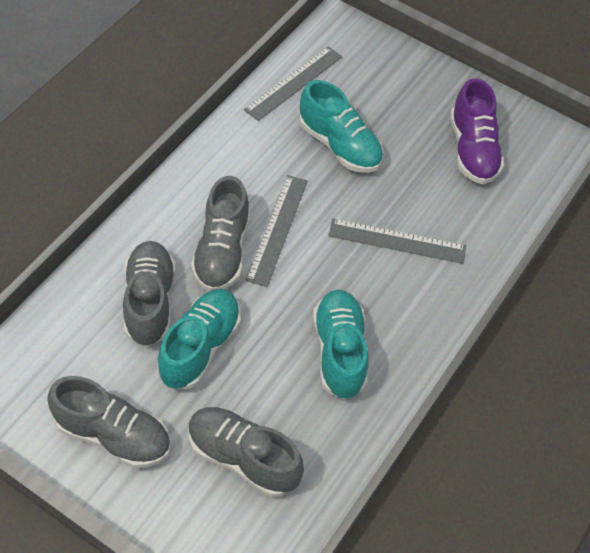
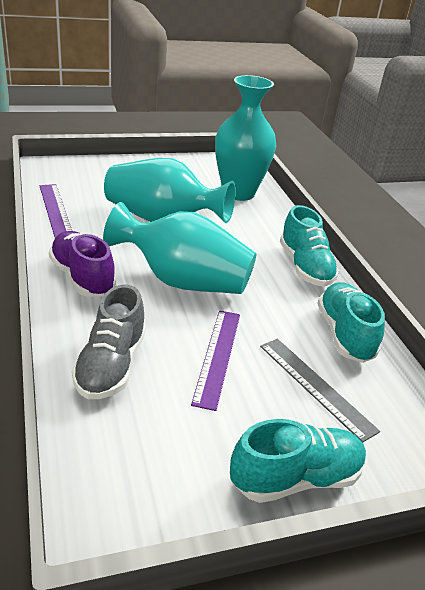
grey ruler: 3 -> 1
grey shoe: 4 -> 1
purple ruler: 0 -> 2
turquoise vase: 0 -> 3

